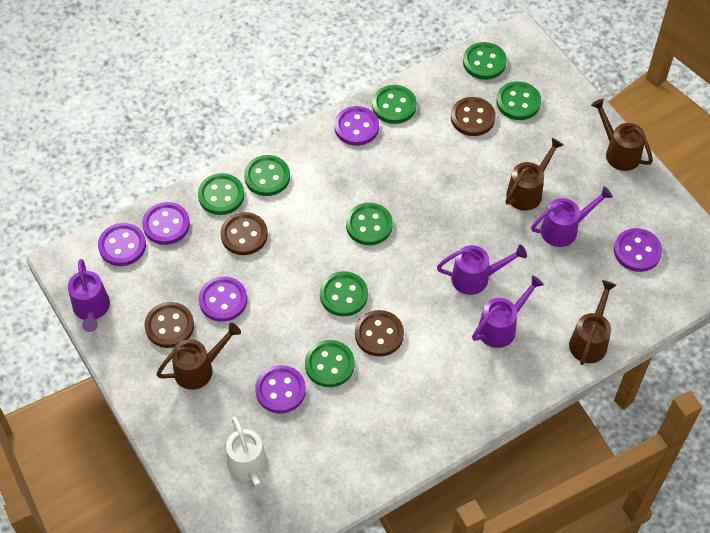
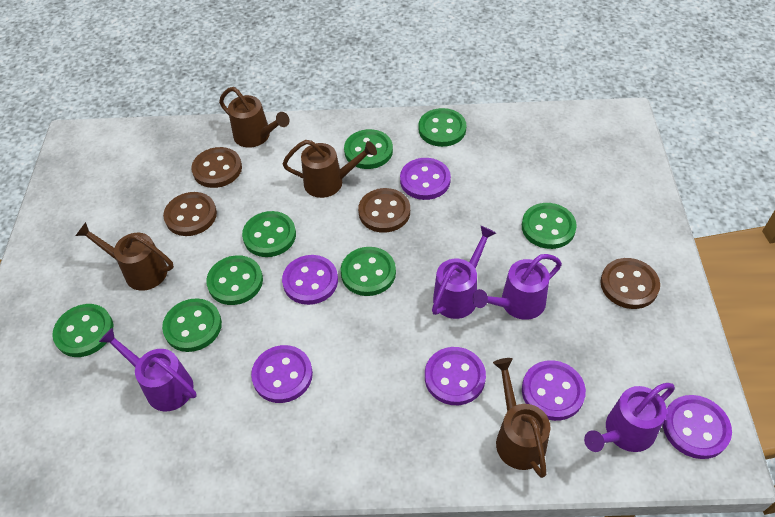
white watering can: 1 -> 0

